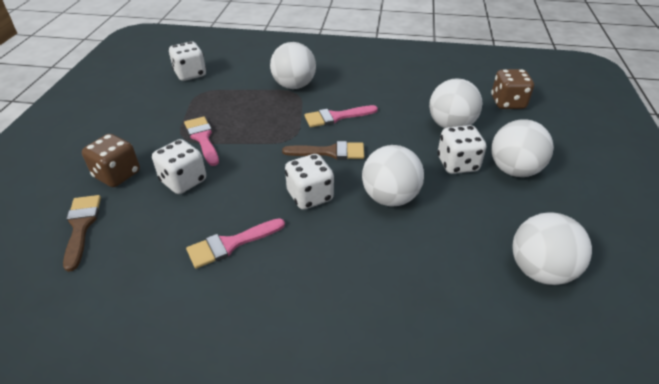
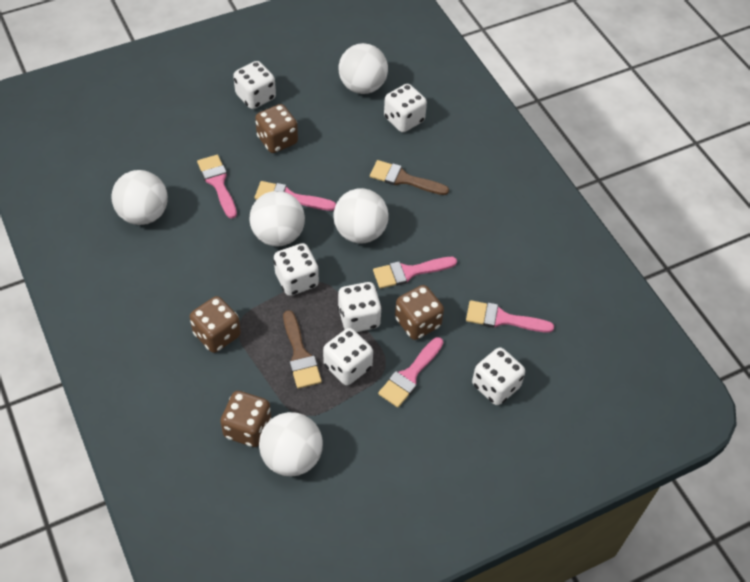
brown dice: 2 -> 4
pink brush: 3 -> 5
white dice: 4 -> 6

